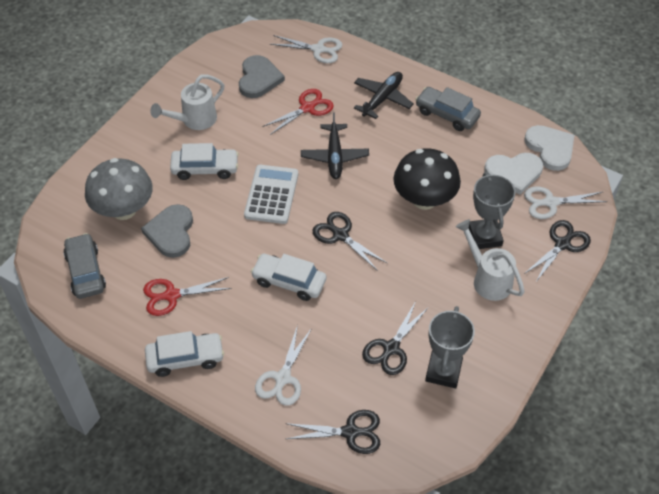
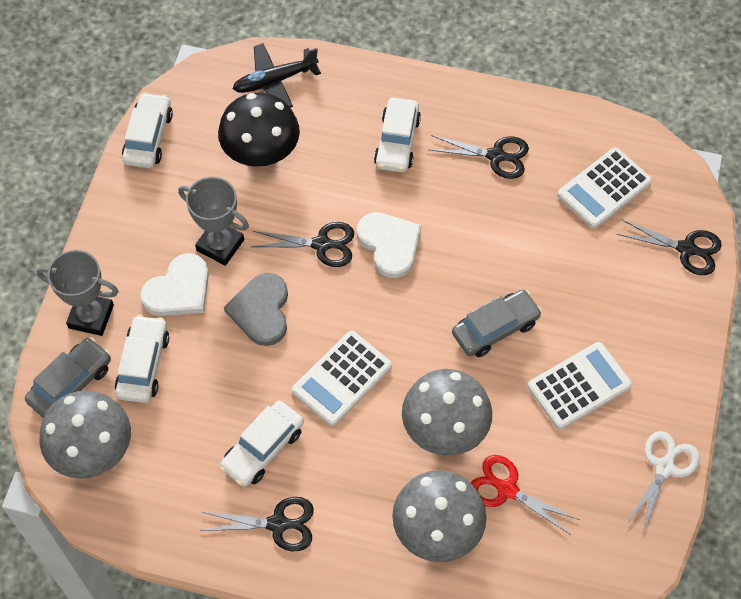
black plane: 2 -> 1
grey heart: 2 -> 1
grey mushroom: 1 -> 3
red scissors: 2 -> 1
white calculator: 1 -> 3
white car: 3 -> 4
white scissors: 3 -> 1
white watering can: 2 -> 0

